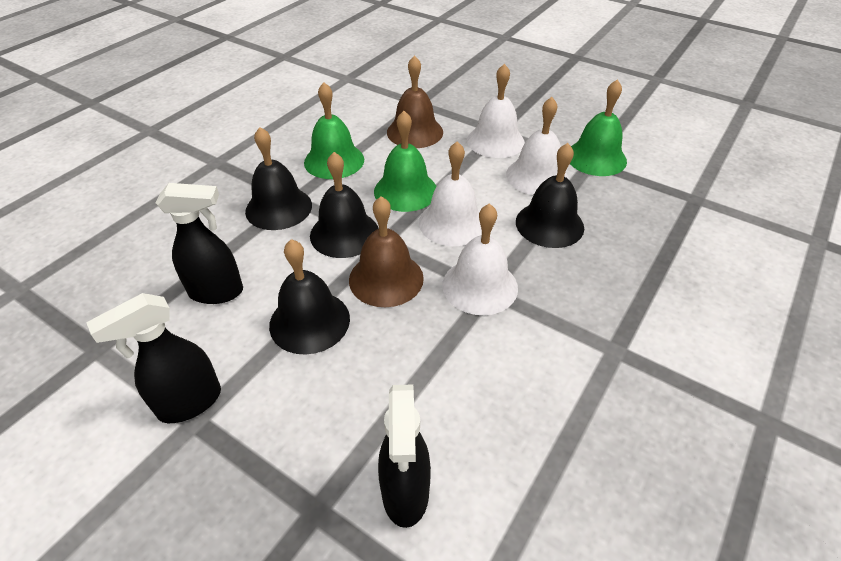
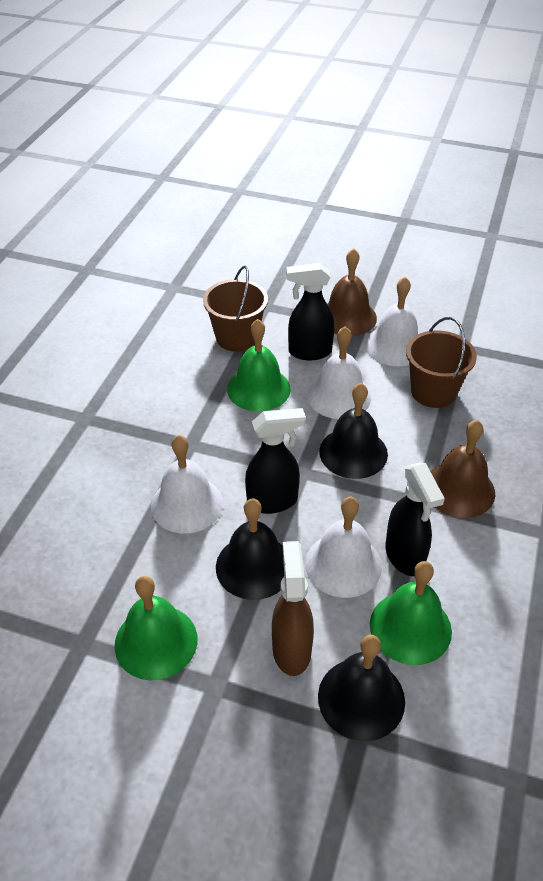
black bell: 4 -> 3
brown bucket: 0 -> 2
brown spray bottle: 0 -> 1

